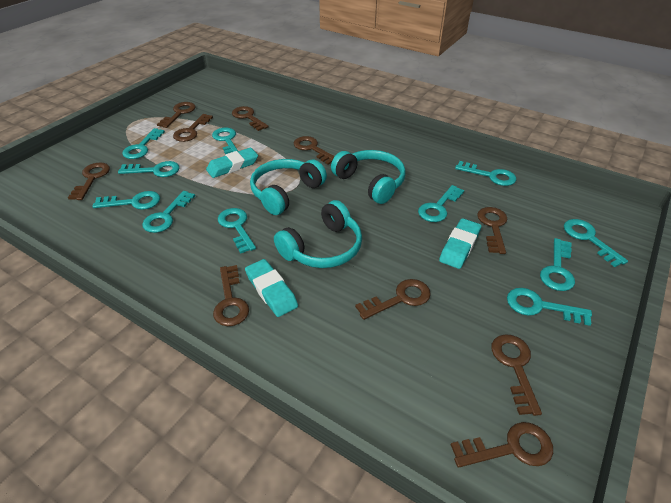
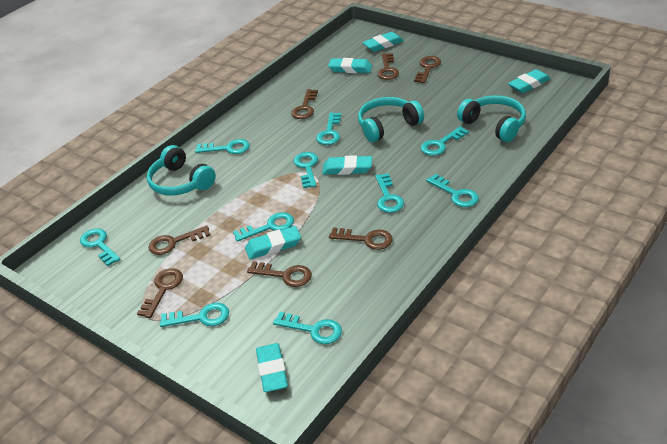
brown key: 10 -> 7
turquoise eraser: 3 -> 6
turquoise key: 11 -> 10

